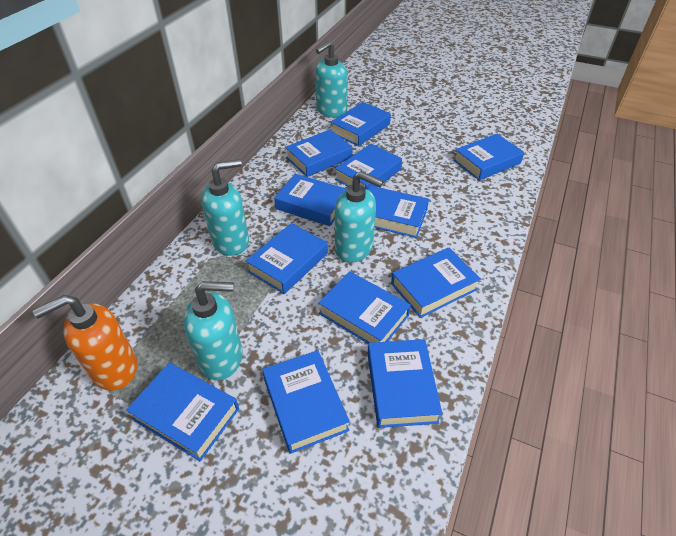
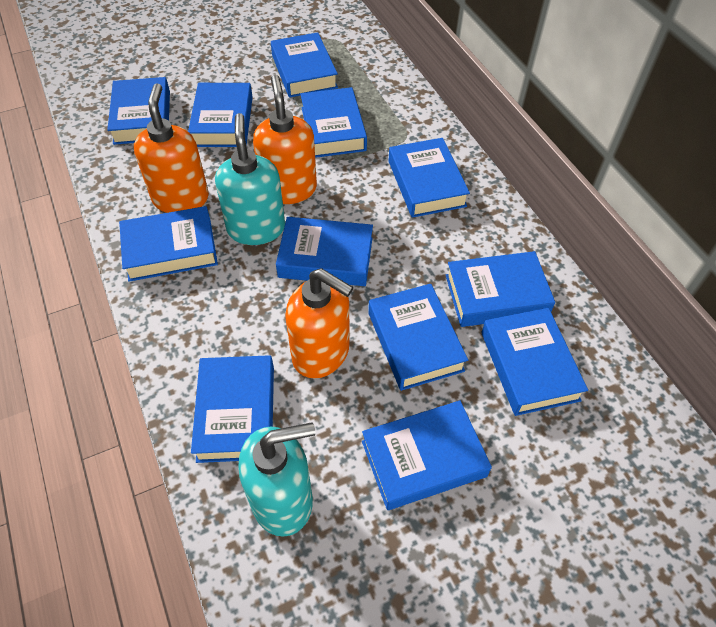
orange soap dispenser: 1 -> 3
turquoise soap dispenser: 4 -> 2

